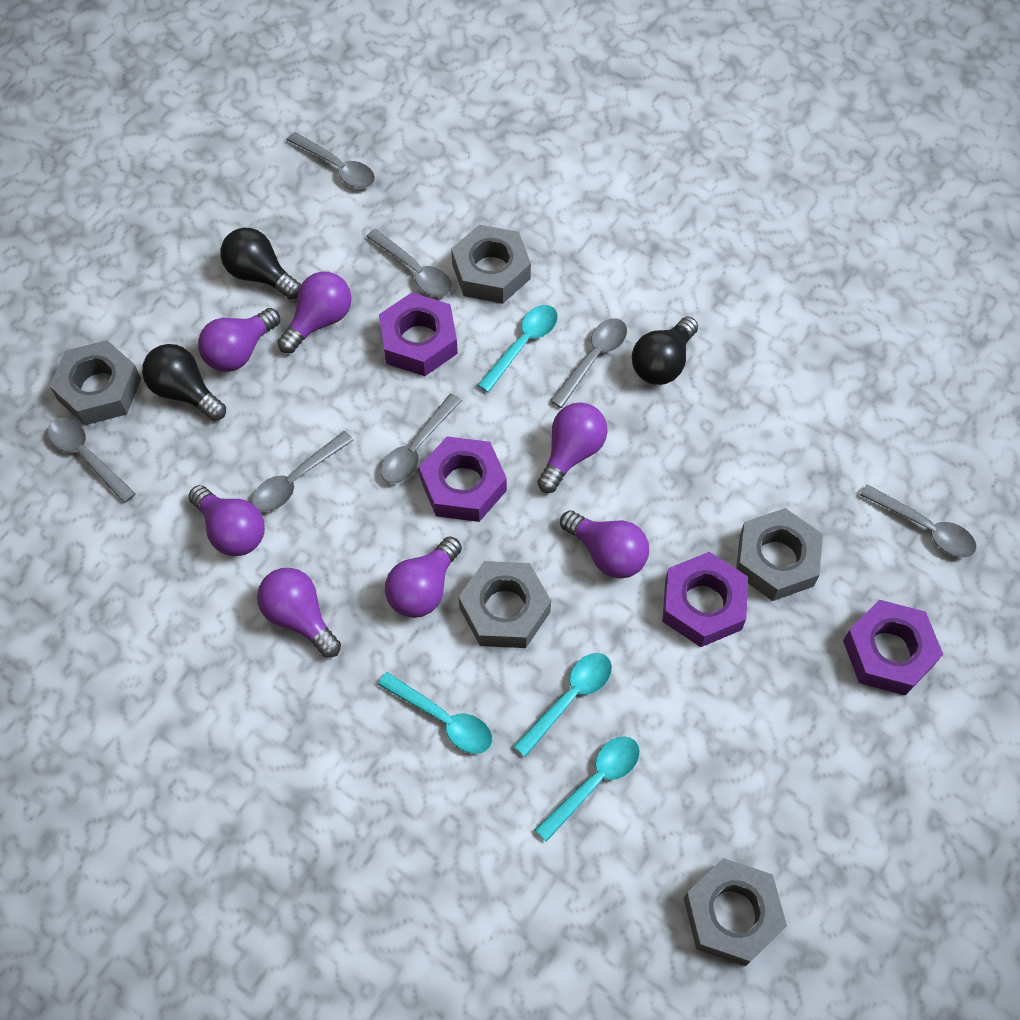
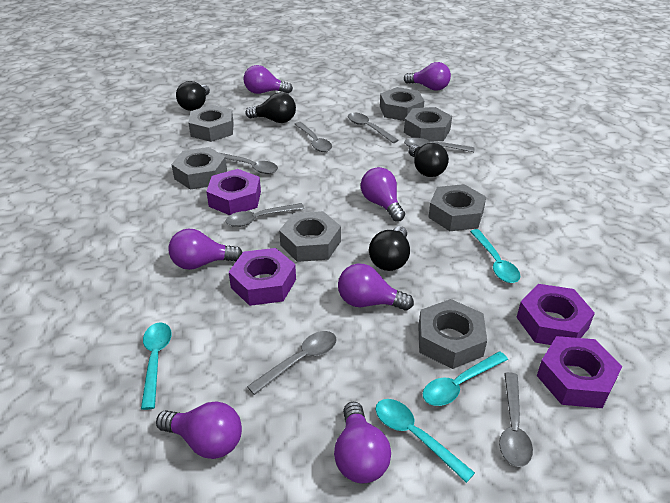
black light bulb: 3 -> 4
grey nut: 5 -> 7

